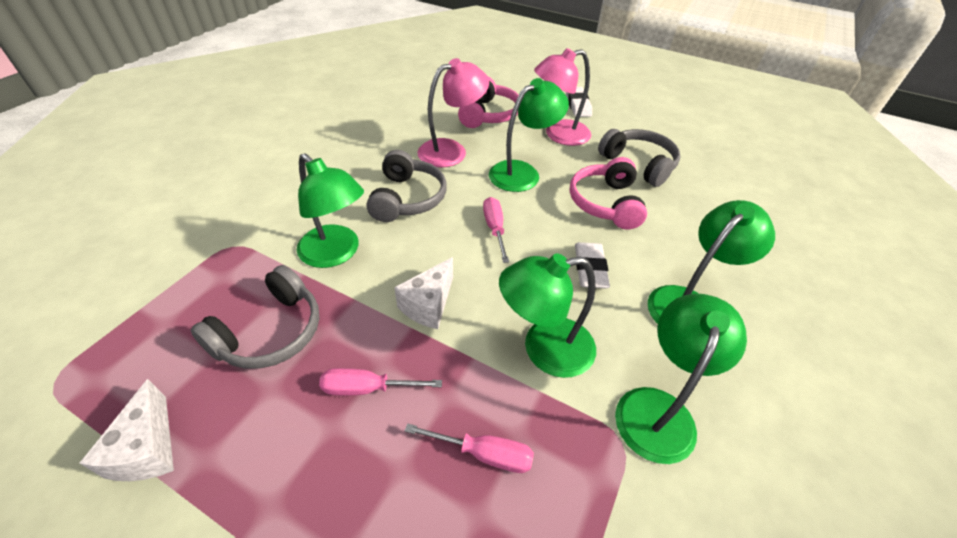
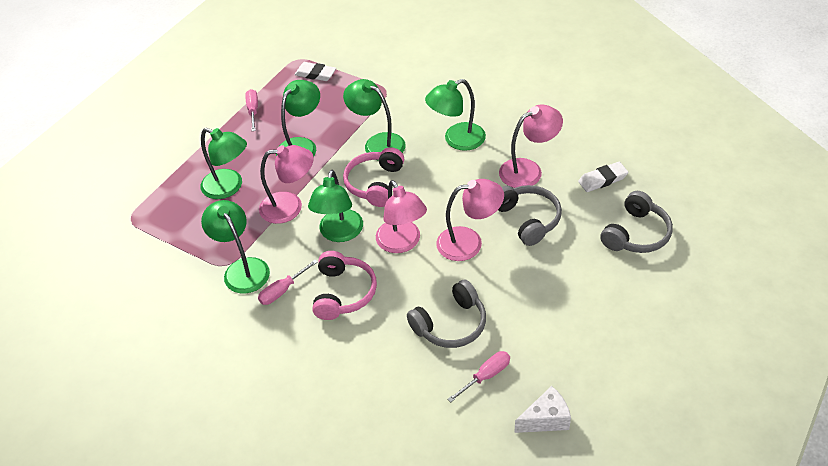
green lamp: 5 -> 6
pink lamp: 2 -> 4
white cheese: 2 -> 1

